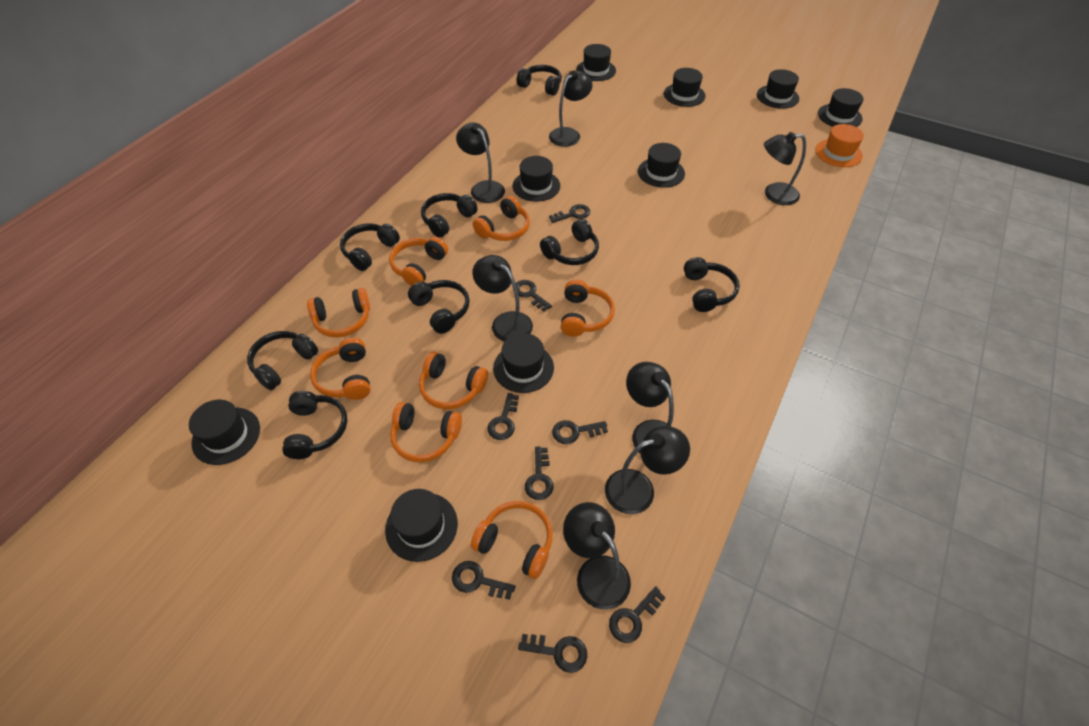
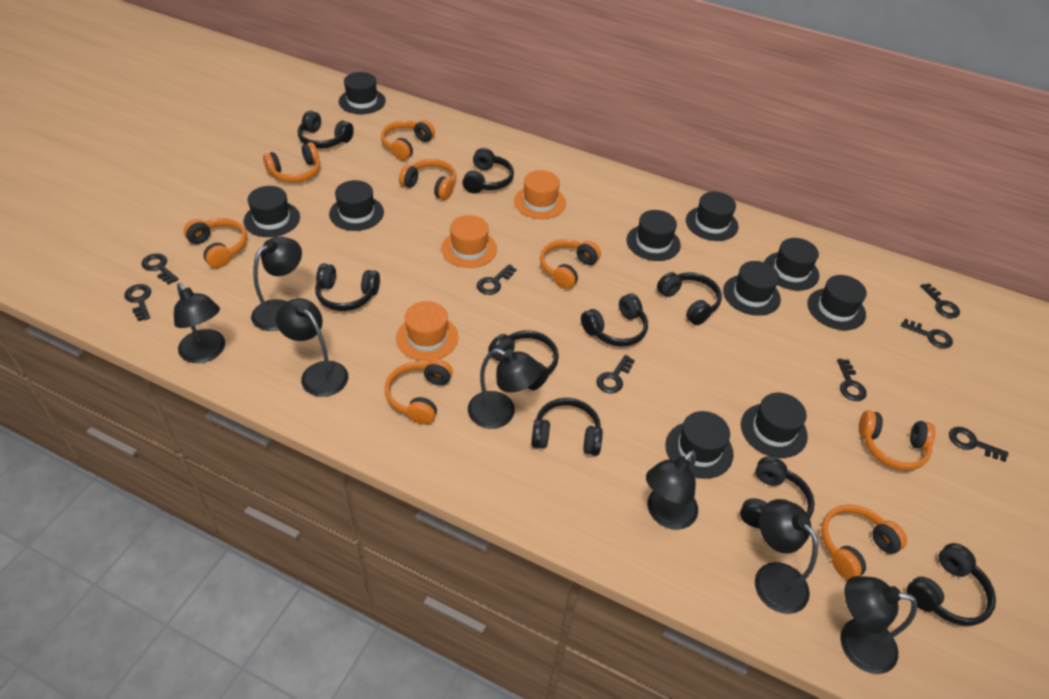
black hat: 9 -> 10
black headphones: 8 -> 9
orange hat: 1 -> 3

